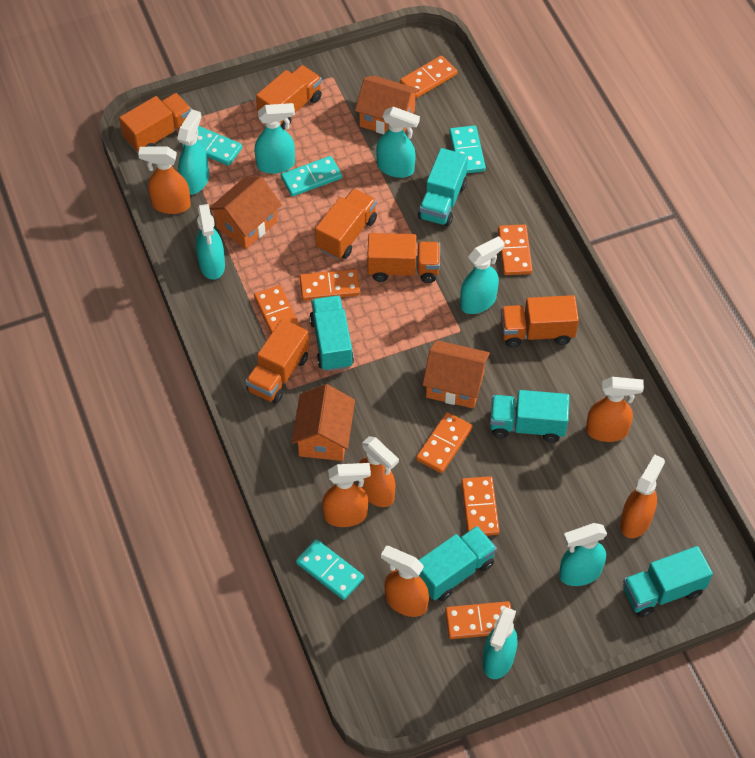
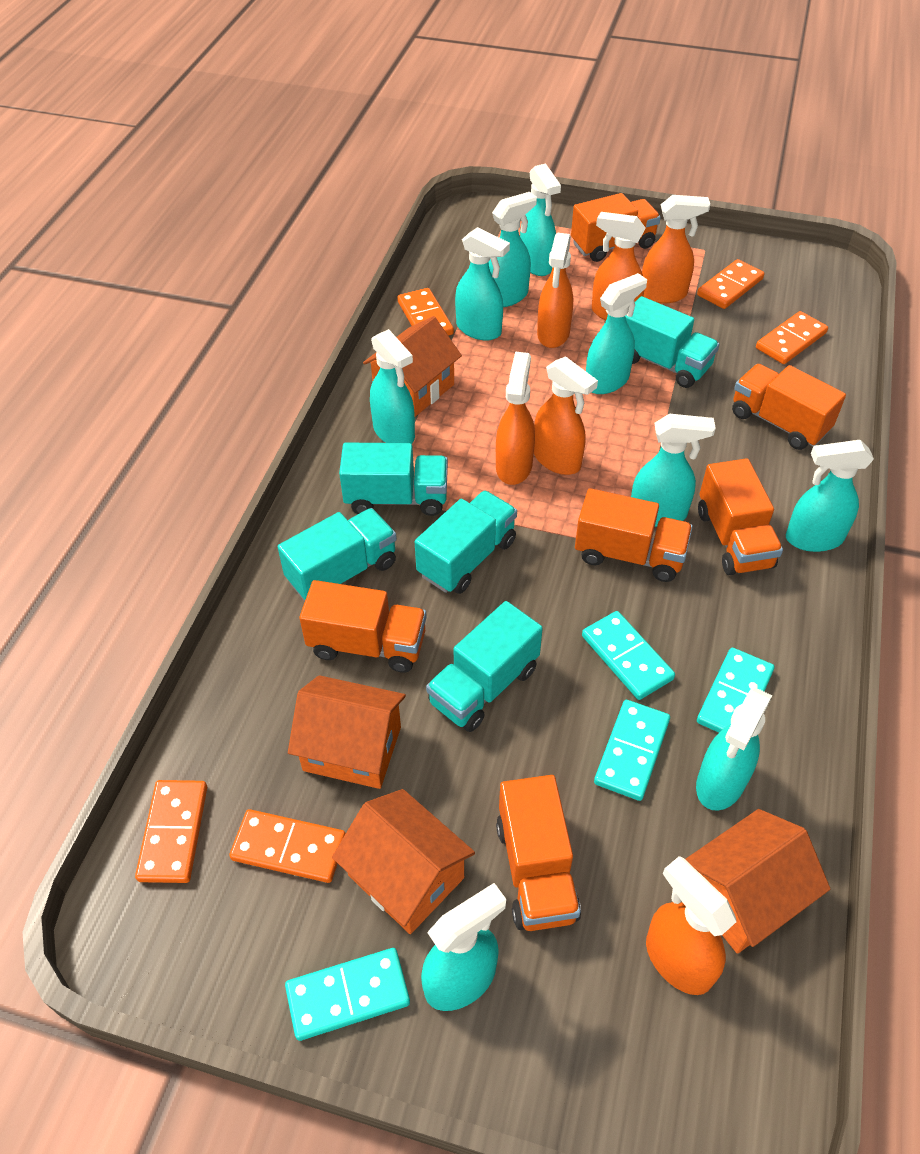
orange domino: 7 -> 5
turquoise spray bottle: 7 -> 9

